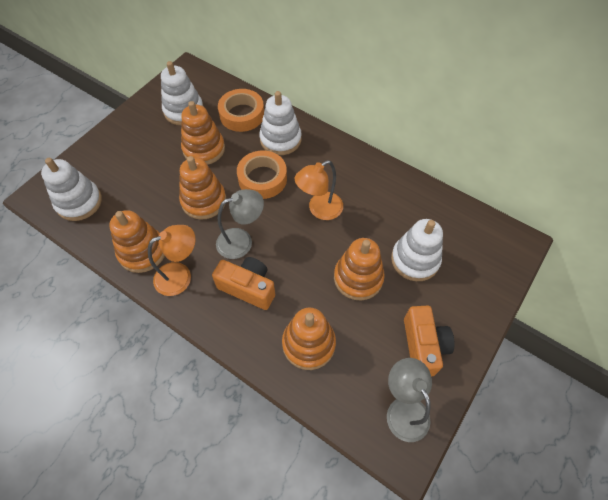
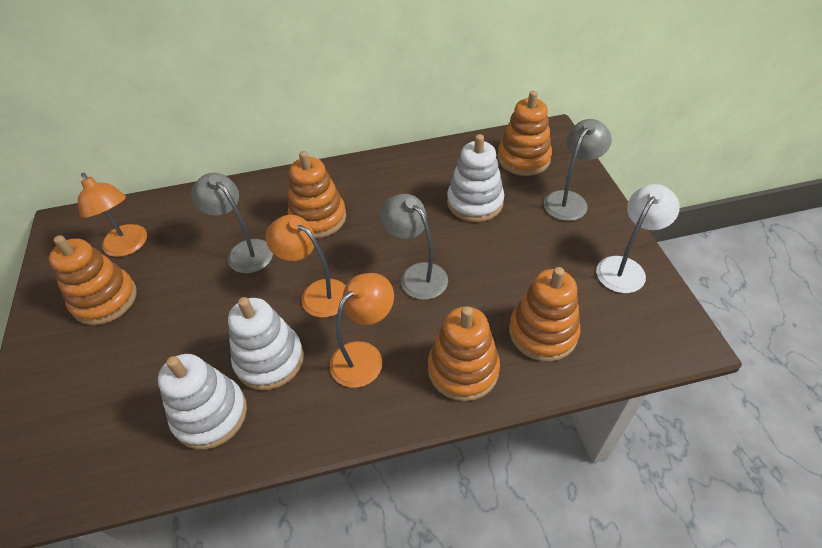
grey lamp: 2 -> 3
orange camera: 2 -> 0
orange lamp: 2 -> 3
orange tape: 2 -> 0
white lamp: 0 -> 1
white stacking toy: 4 -> 3

